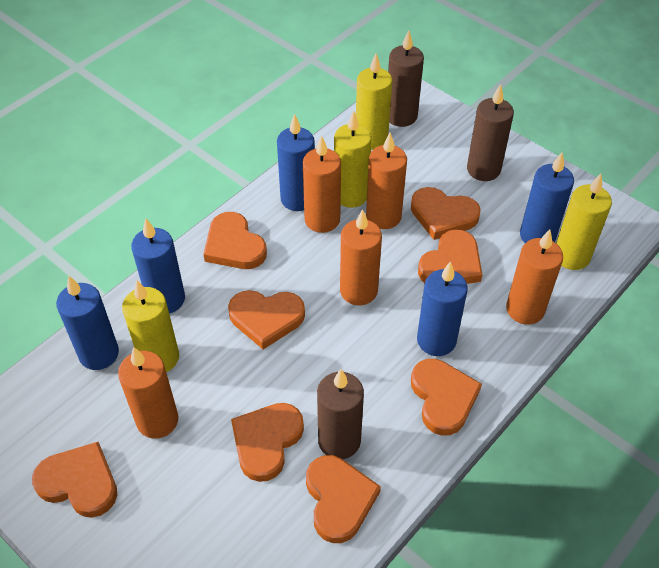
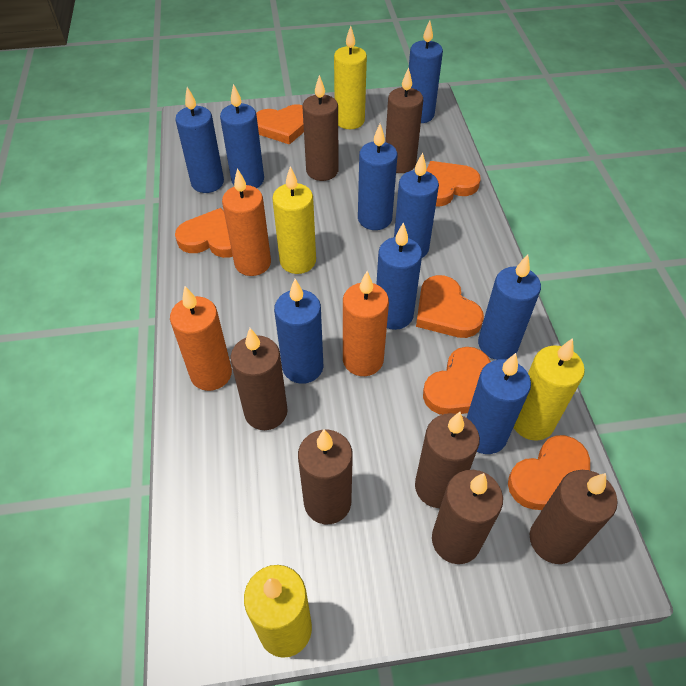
blue candle: 5 -> 9
brown candle: 3 -> 7
orange candle: 5 -> 3
orange heart: 8 -> 6

